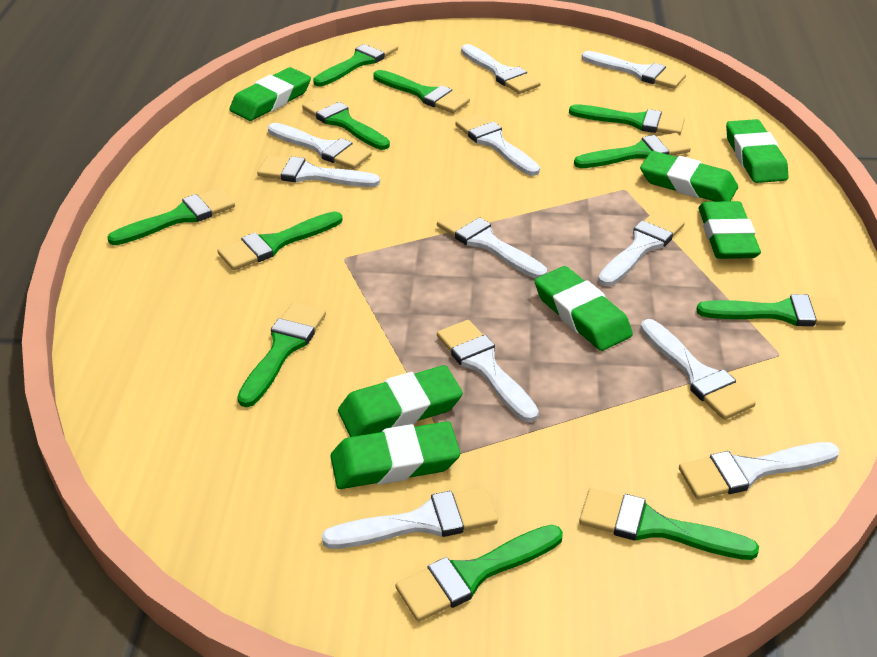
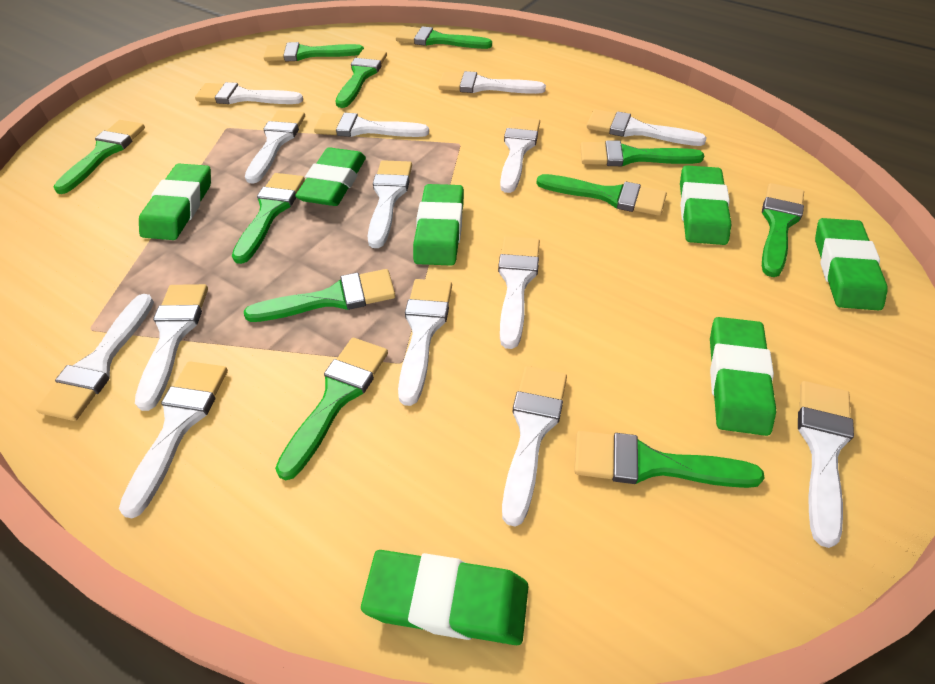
white brush: 11 -> 14

